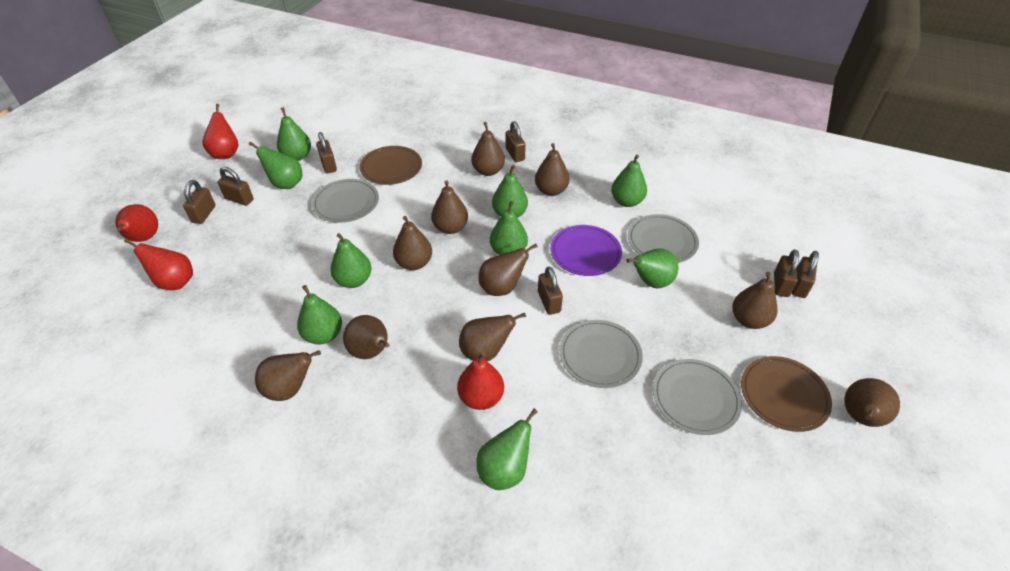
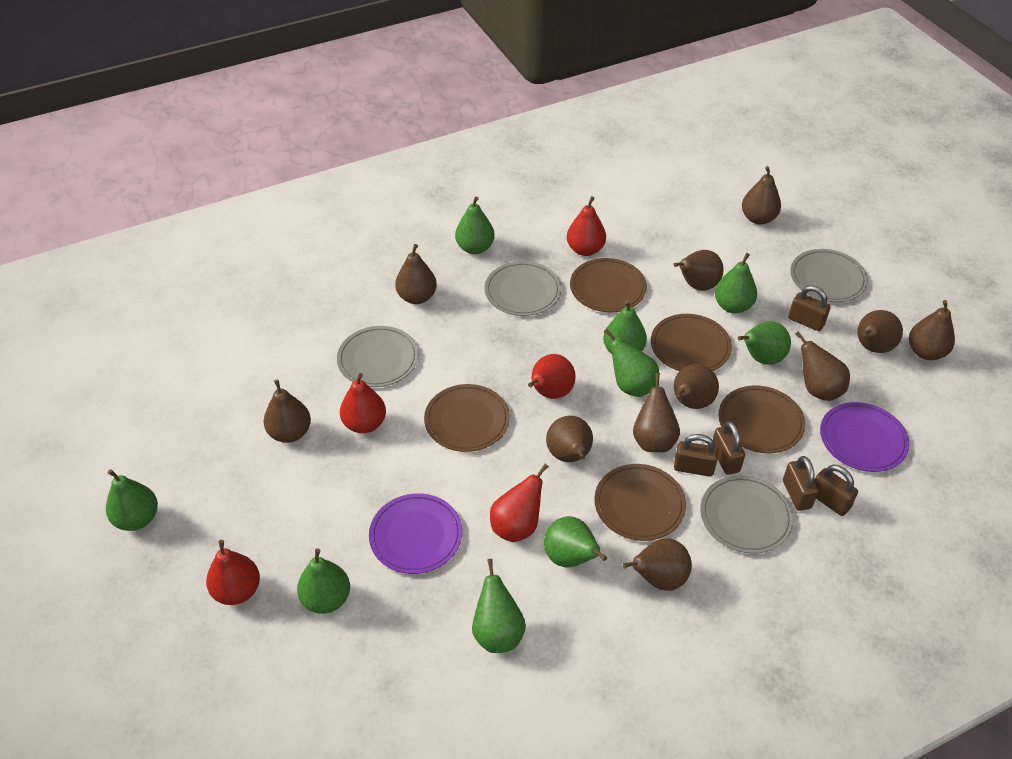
brown padlock: 7 -> 5
brown pear: 10 -> 11
brown plate: 2 -> 5
purple plate: 1 -> 2
red pear: 4 -> 5

